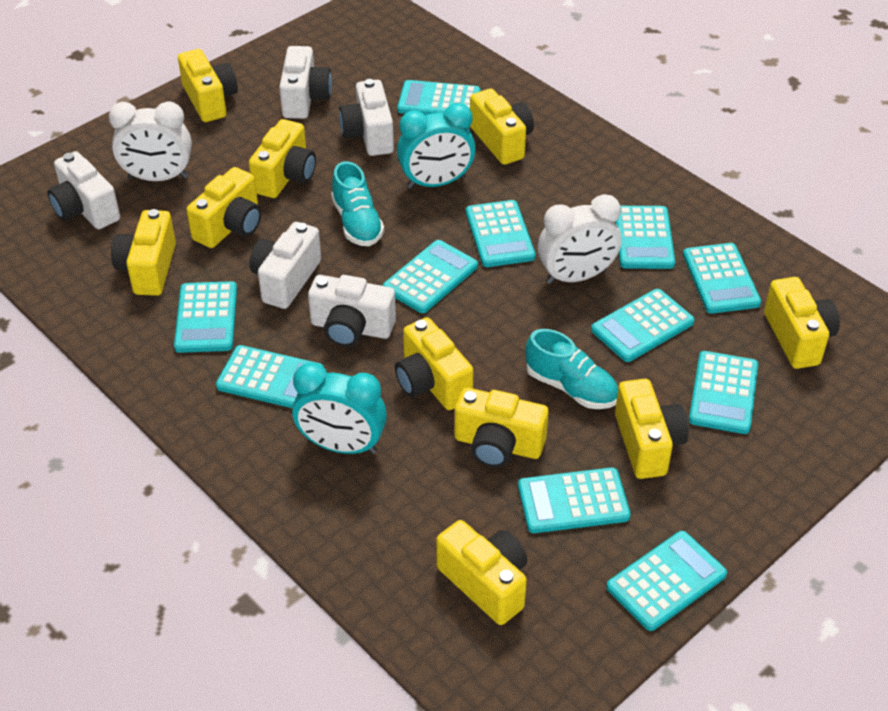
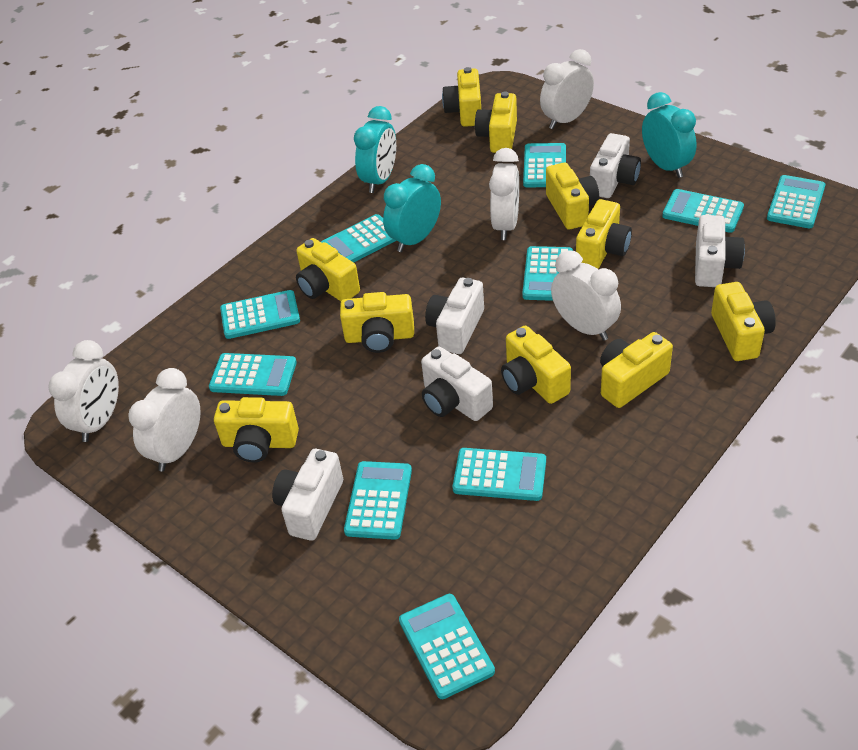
turquoise calculator: 11 -> 10
turquoise clock: 2 -> 3
turquoise shoe: 2 -> 0
white clock: 2 -> 5

